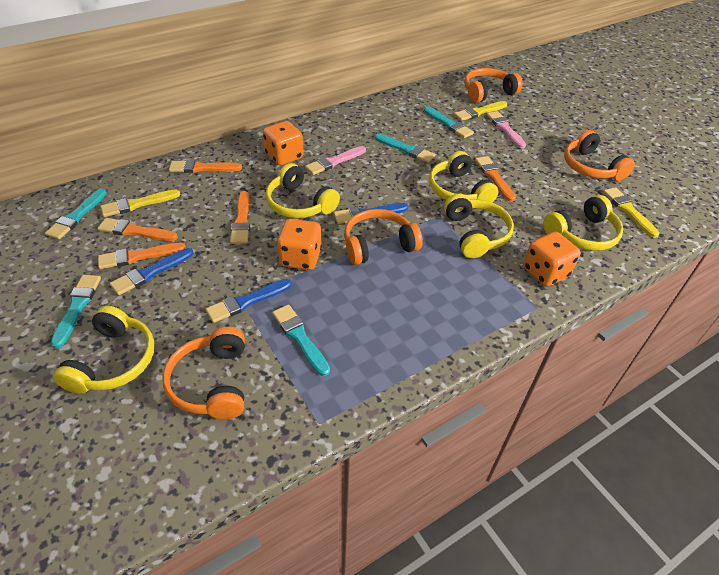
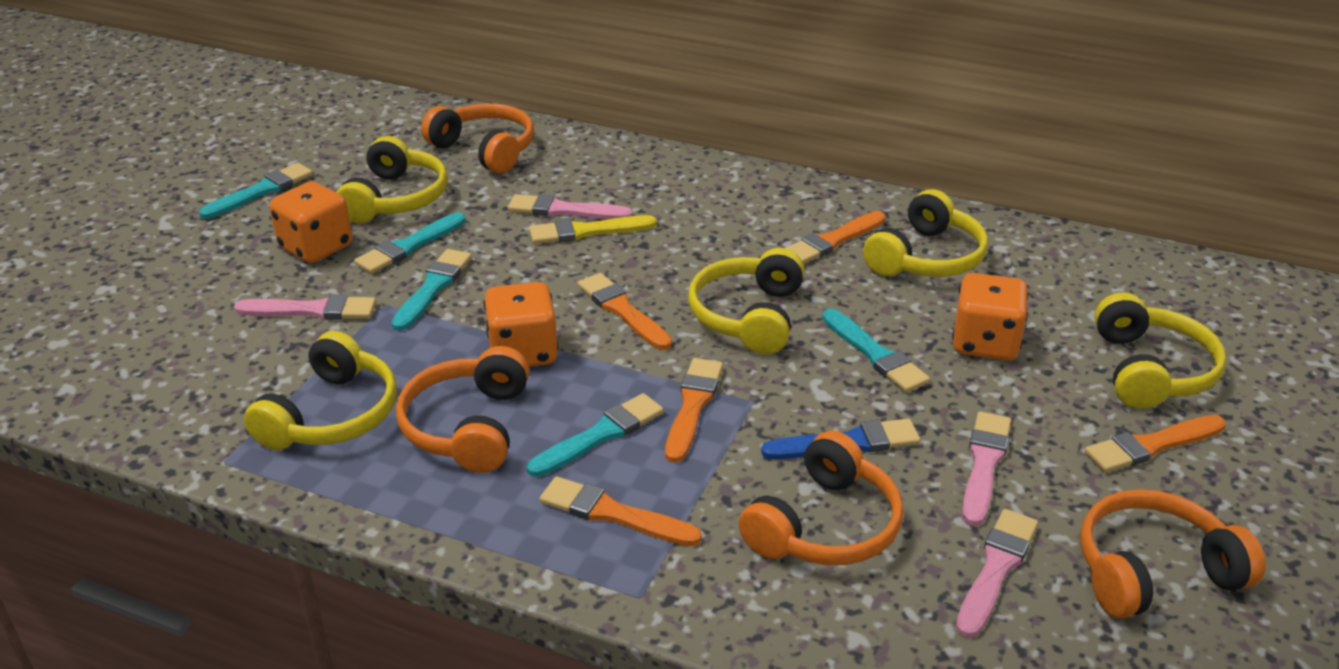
blue brush: 3 -> 1
pink brush: 2 -> 4
yellow brush: 3 -> 1

